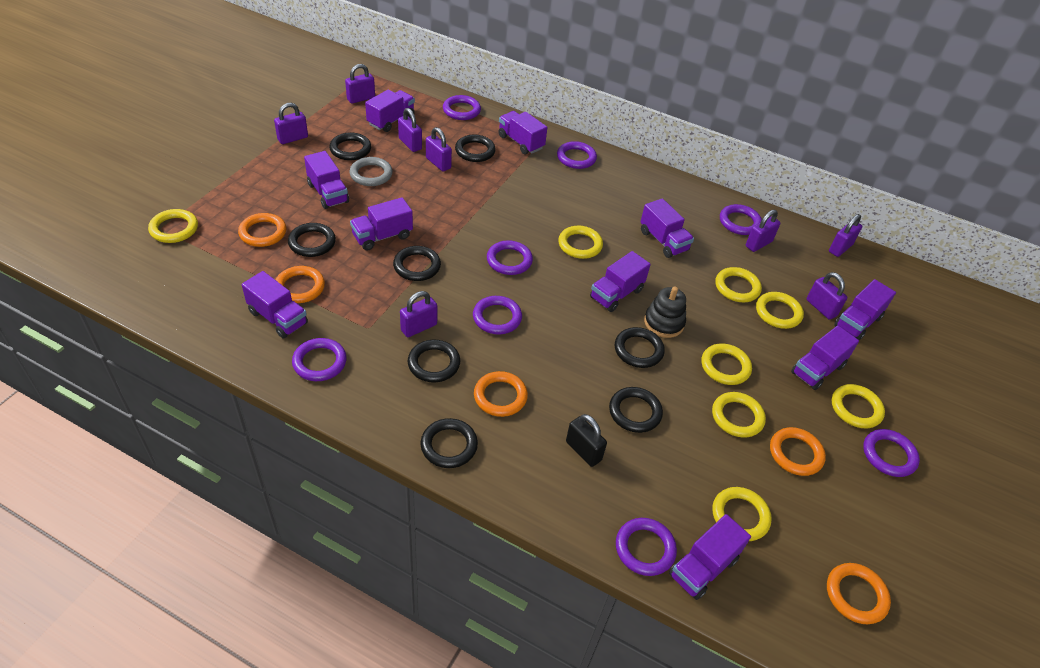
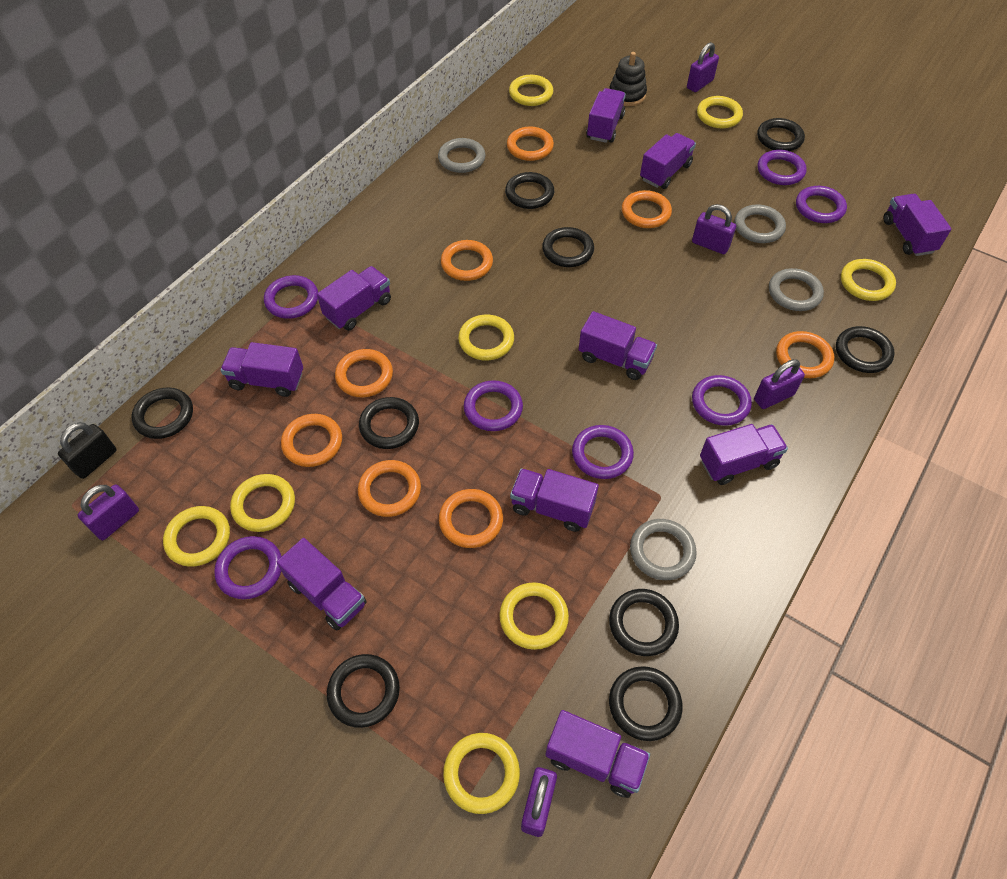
black ring: 8 -> 9
grey ring: 1 -> 4
orange ring: 5 -> 8
purple padlock: 8 -> 5
purple ring: 8 -> 7

